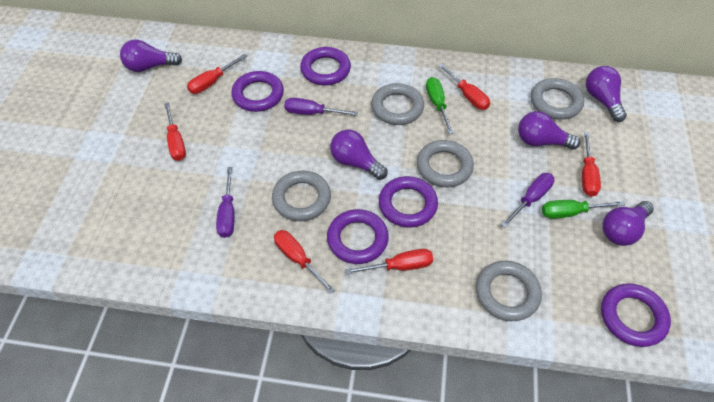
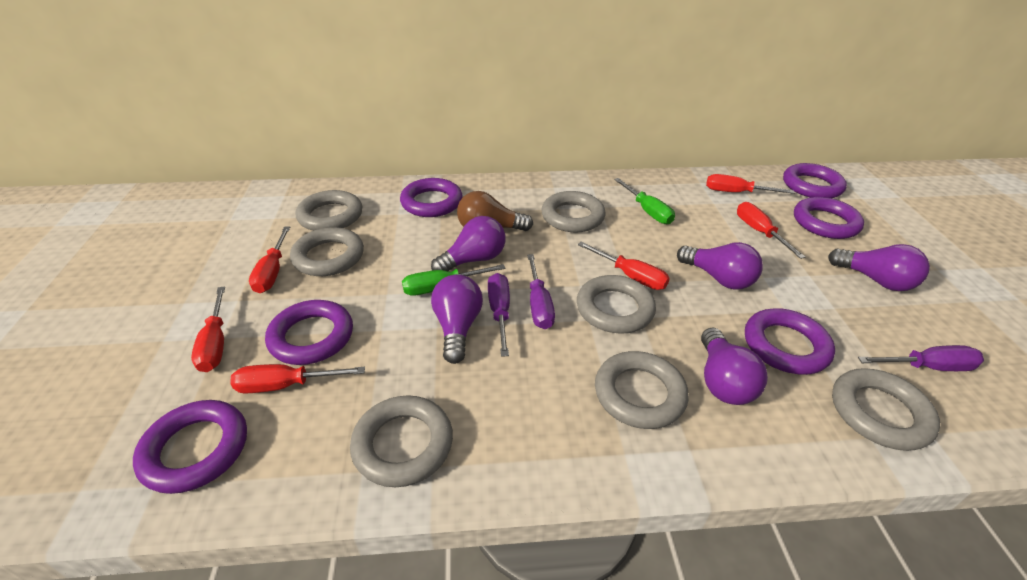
brown light bulb: 0 -> 1
grey ring: 5 -> 7
purple ring: 5 -> 6

